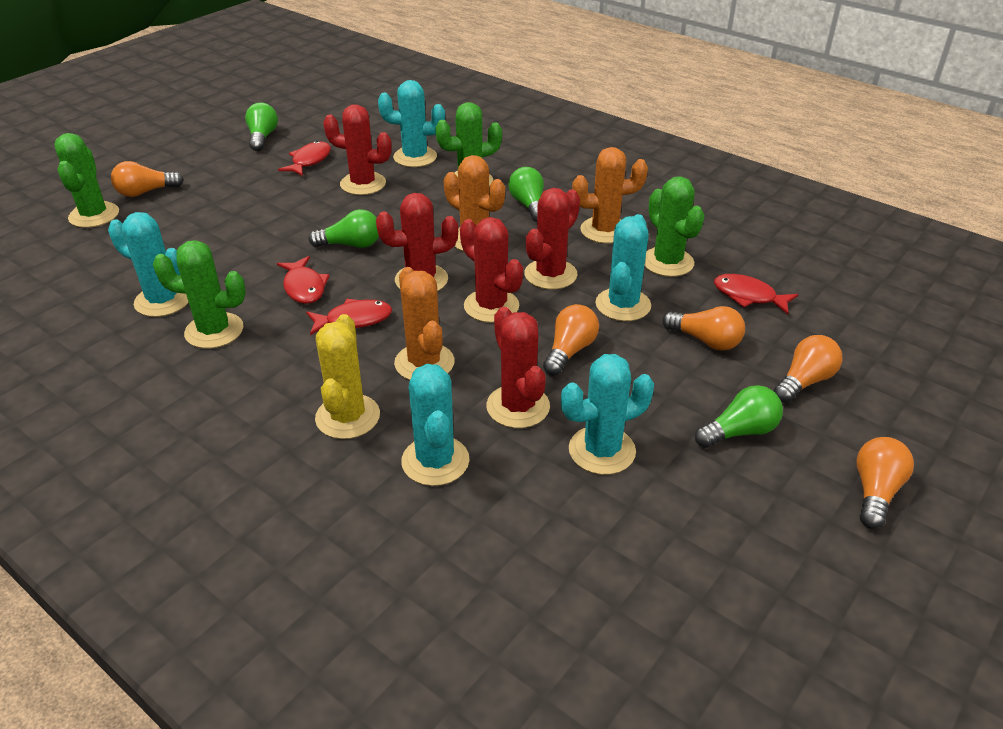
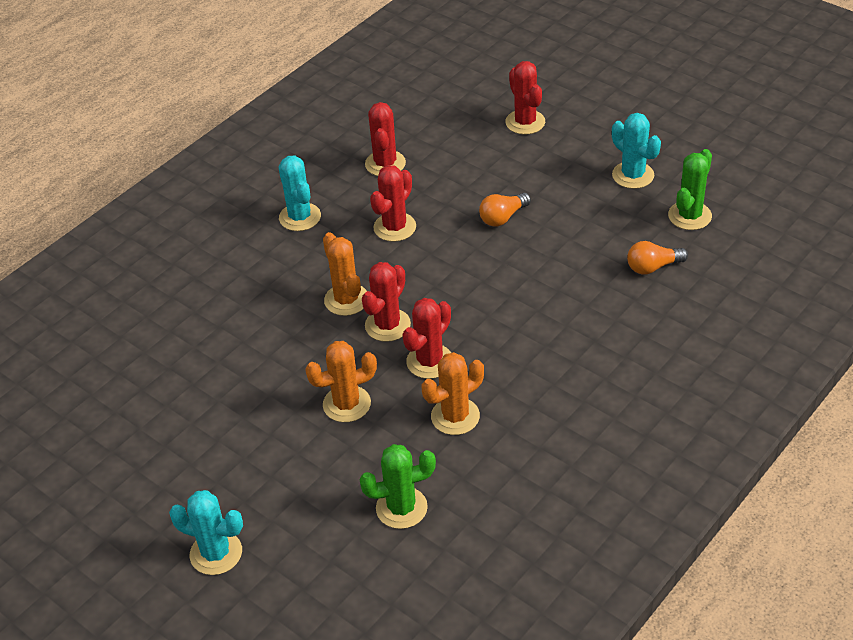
green cactus: 4 -> 2
green light bulb: 4 -> 0
orange light bulb: 5 -> 2
red fish: 4 -> 0
turquoise cactus: 5 -> 3
yellow cactus: 1 -> 0

